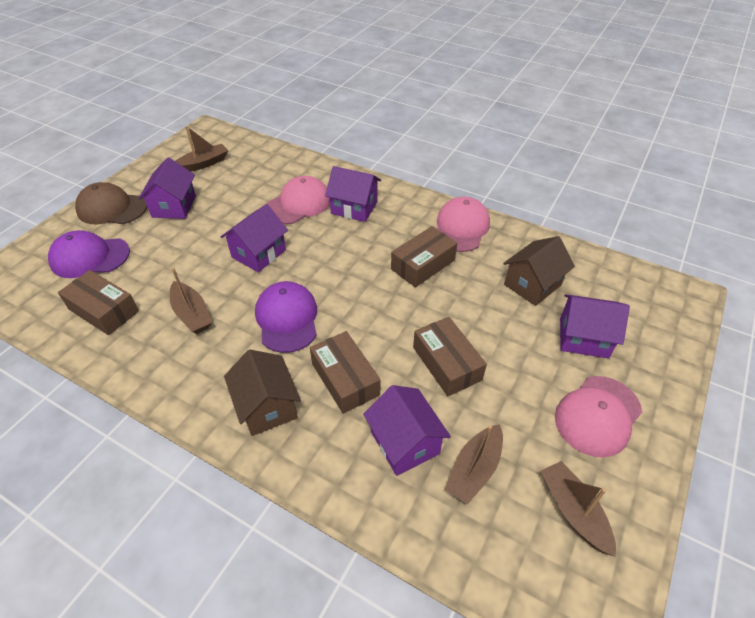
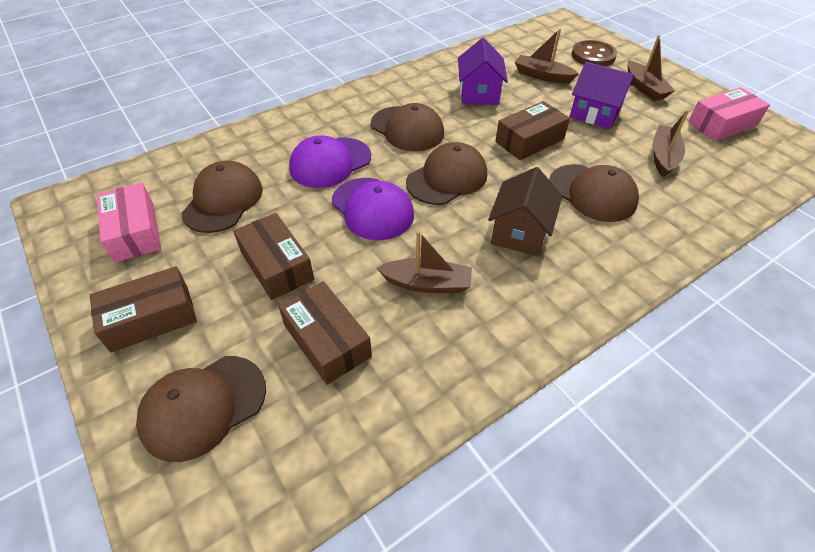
brown button: 0 -> 1
brown cap: 1 -> 5
brown house: 2 -> 1
pink box: 0 -> 2
pink cap: 3 -> 0
purple house: 5 -> 2

